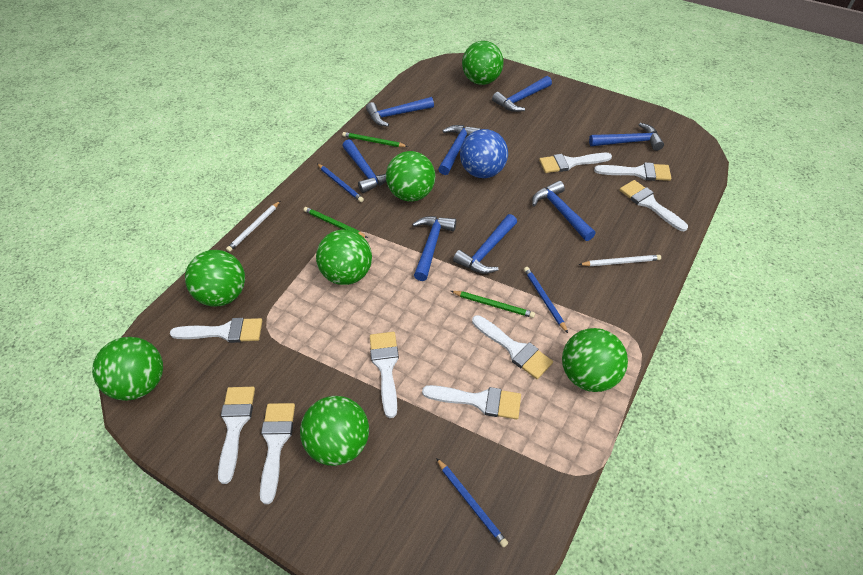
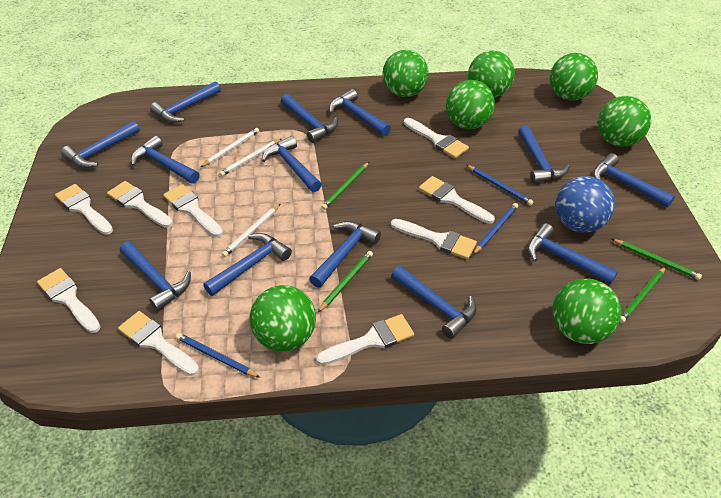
blue hammer: 8 -> 13
green pencil: 3 -> 4
white pencil: 2 -> 3

